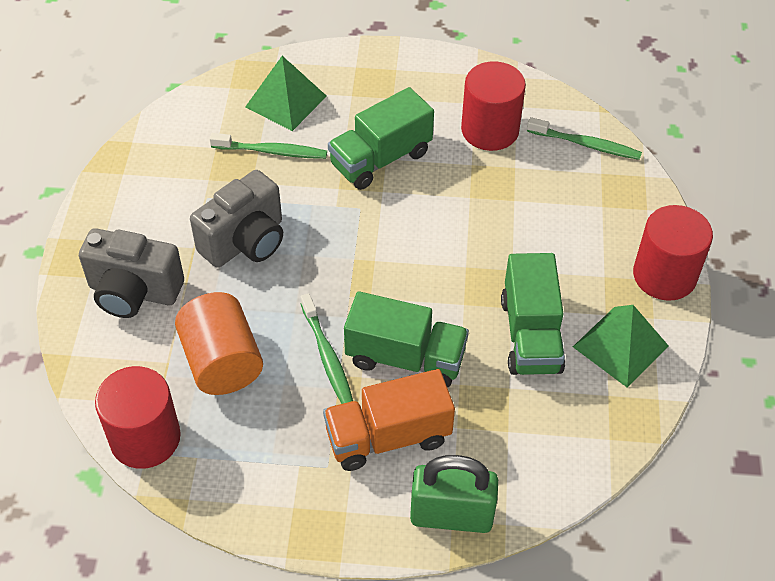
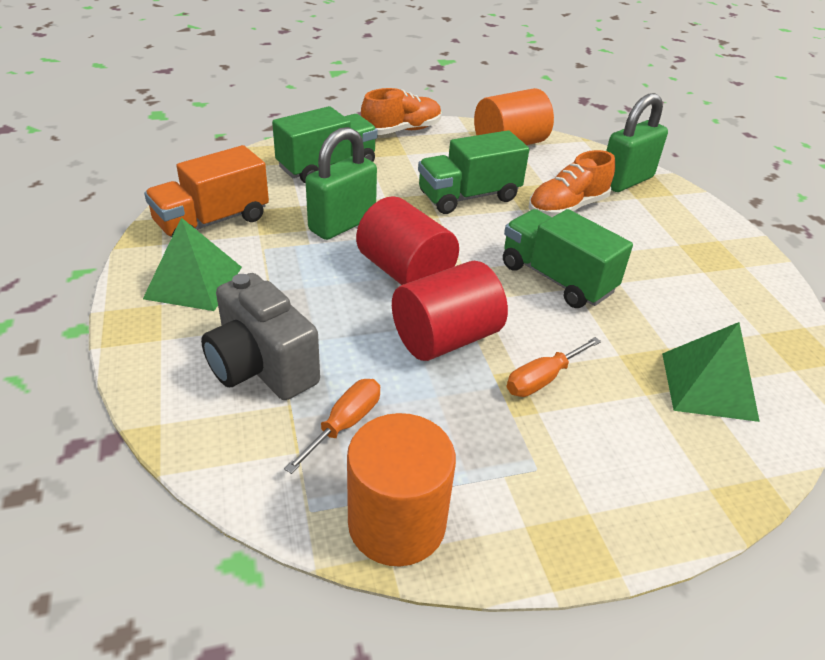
green padlock: 1 -> 2
green toothbrush: 3 -> 0
grey camera: 2 -> 1
orange cylinder: 1 -> 2
orange screwdriver: 0 -> 2
orange shoe: 0 -> 2
red cylinder: 3 -> 2

